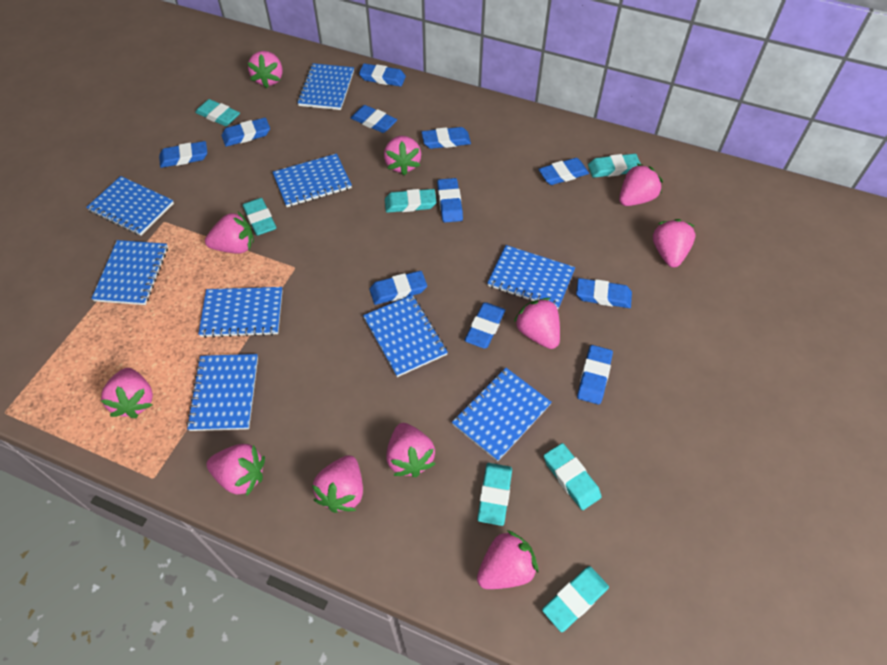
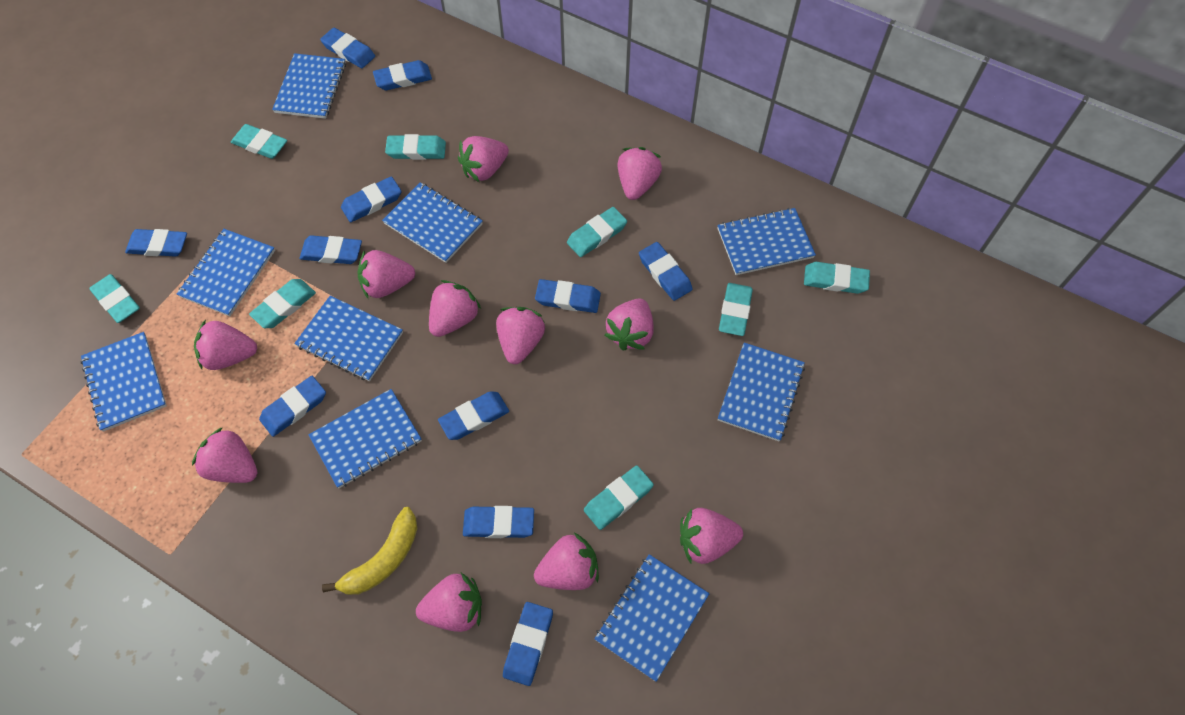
turquoise eraser: 7 -> 8
yellow banana: 0 -> 1

